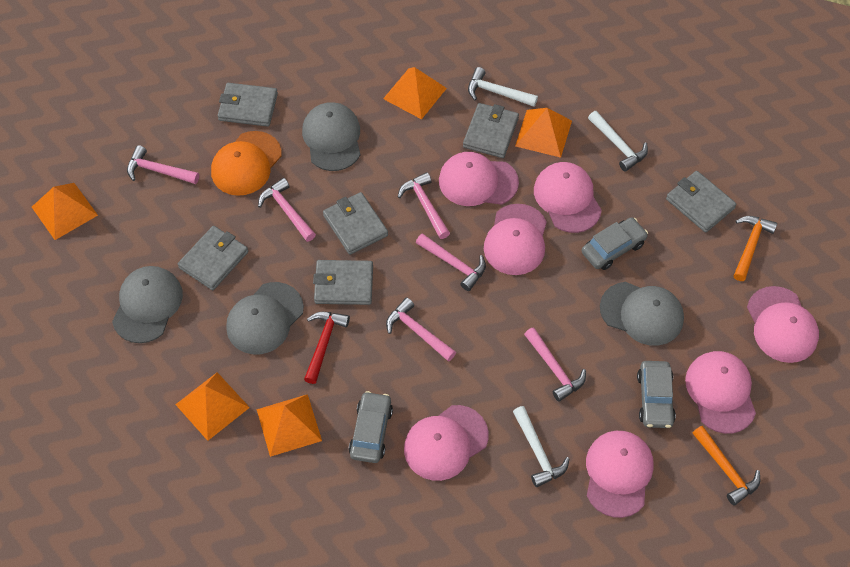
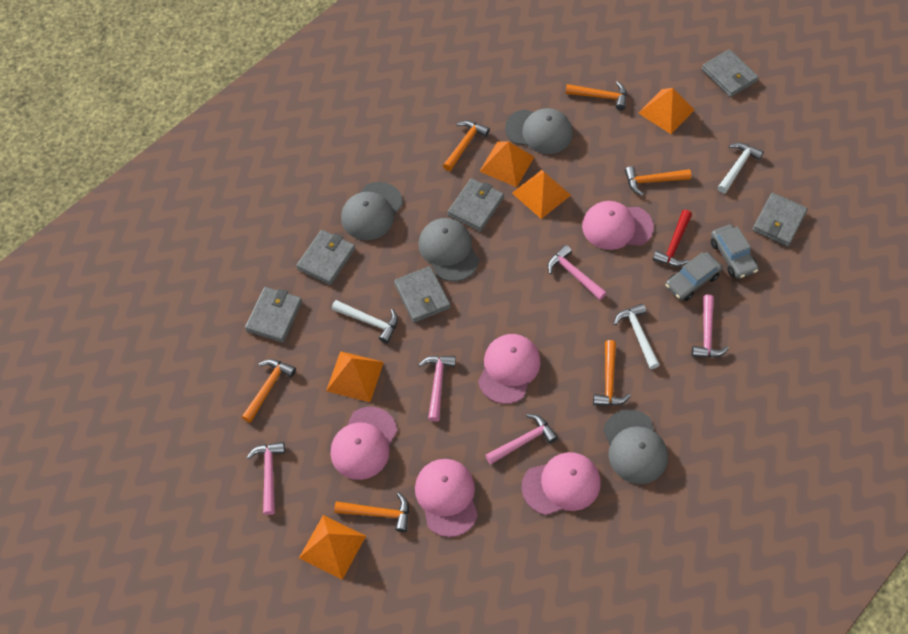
grey car: 3 -> 2
orange cap: 1 -> 0
orange hammer: 2 -> 6
pink cap: 7 -> 5
pink hammer: 6 -> 5

